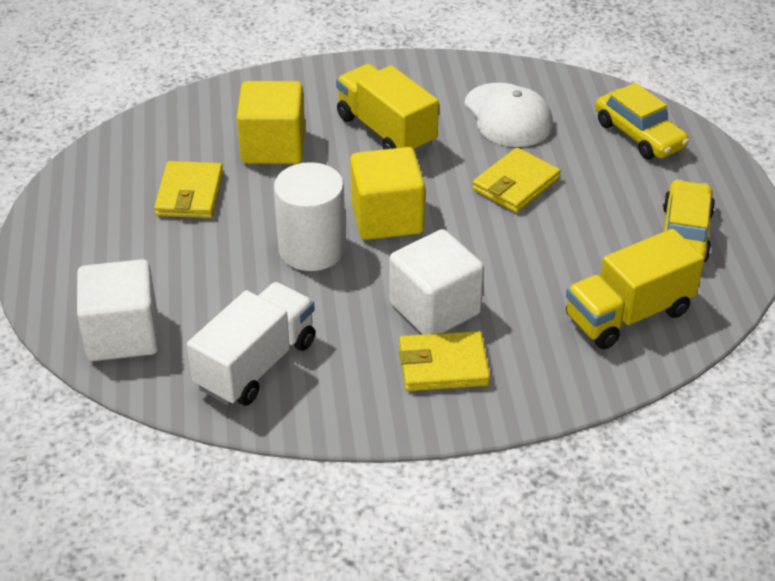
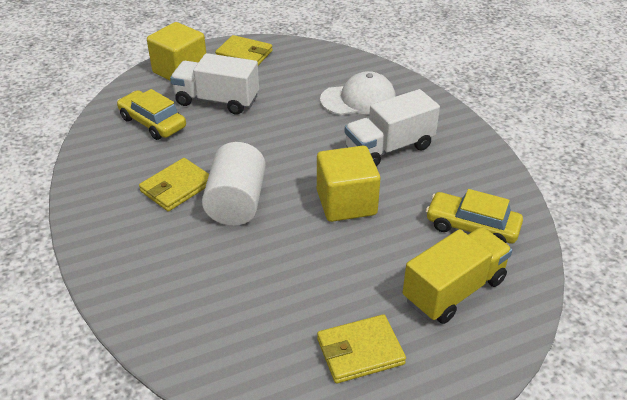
white cube: 2 -> 0
white truck: 1 -> 2
yellow truck: 2 -> 1

